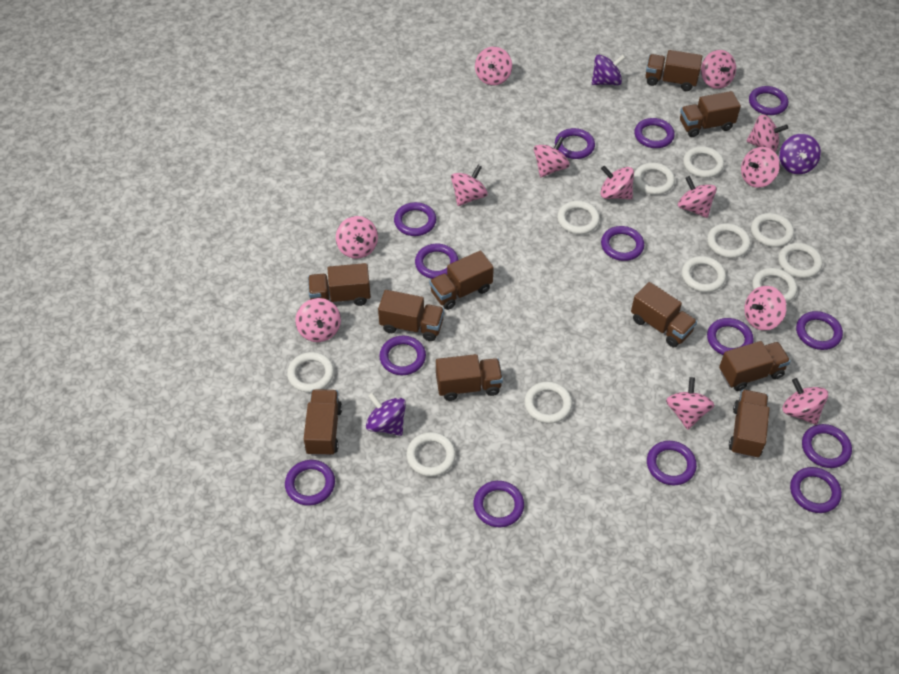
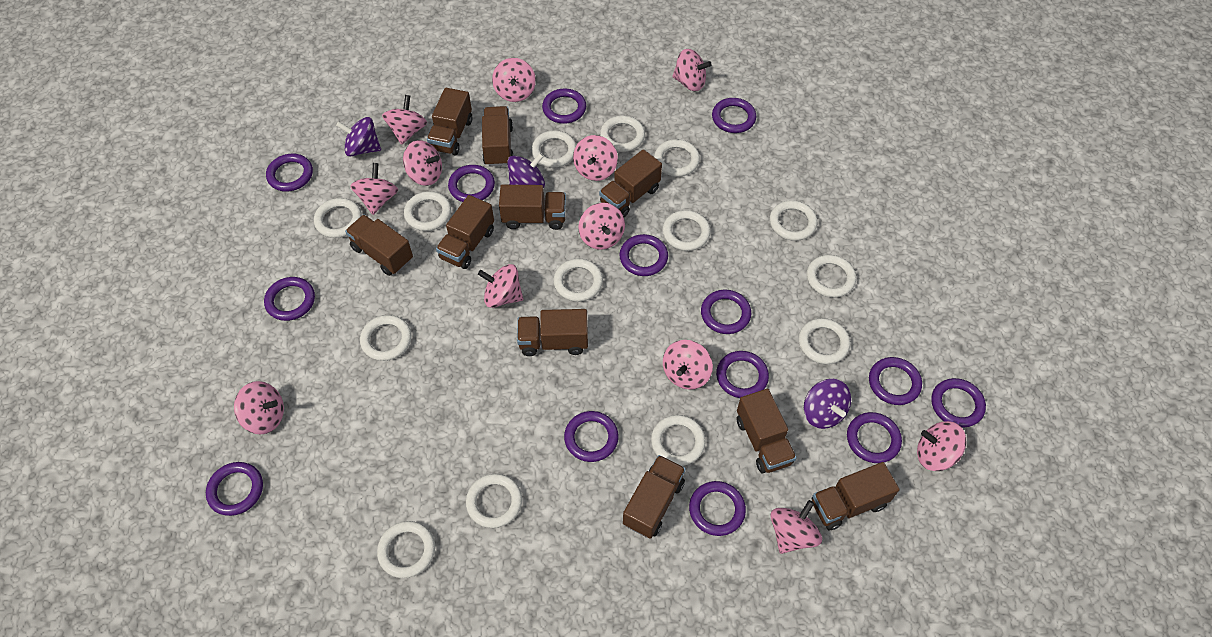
pink spinning top: 13 -> 12
white ring: 11 -> 14

